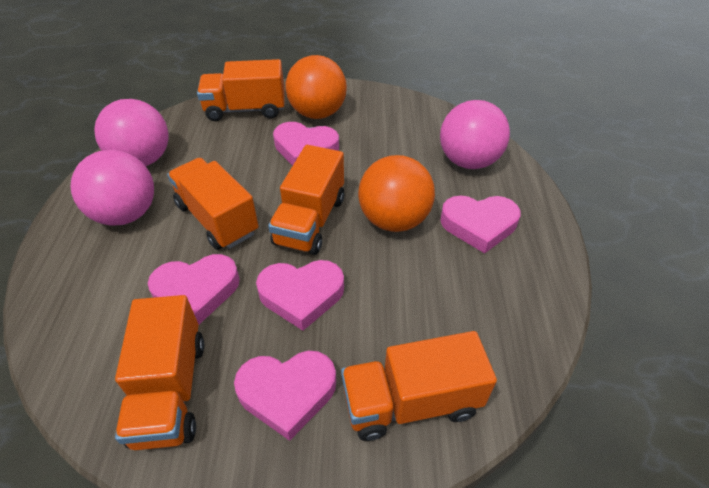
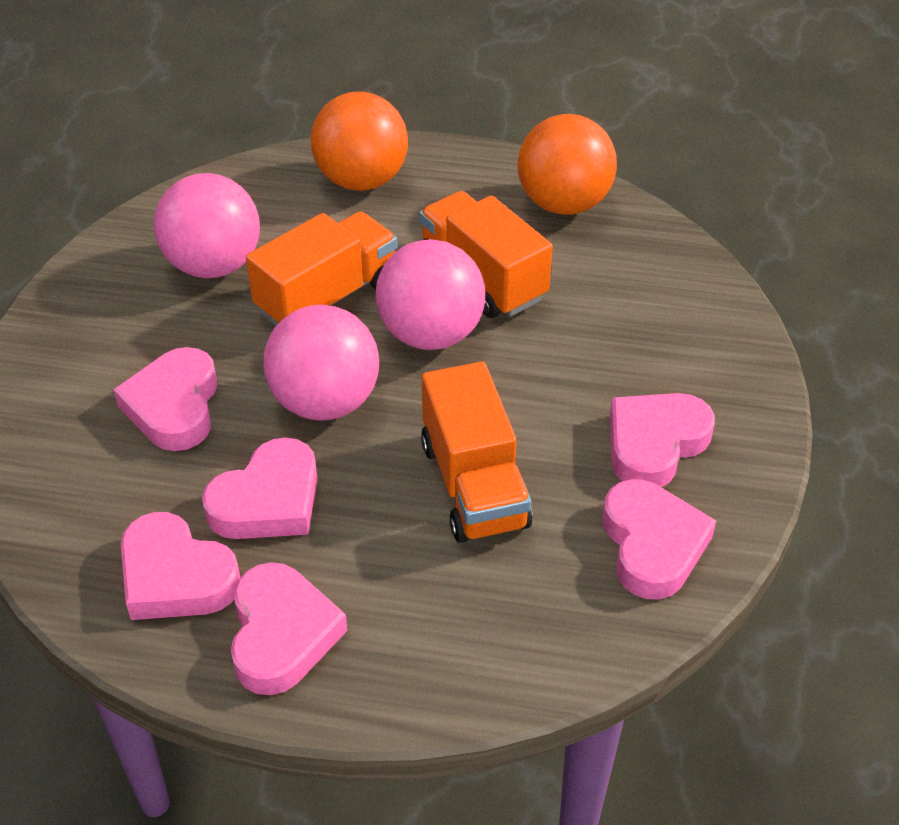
orange truck: 5 -> 3
pink heart: 5 -> 6

